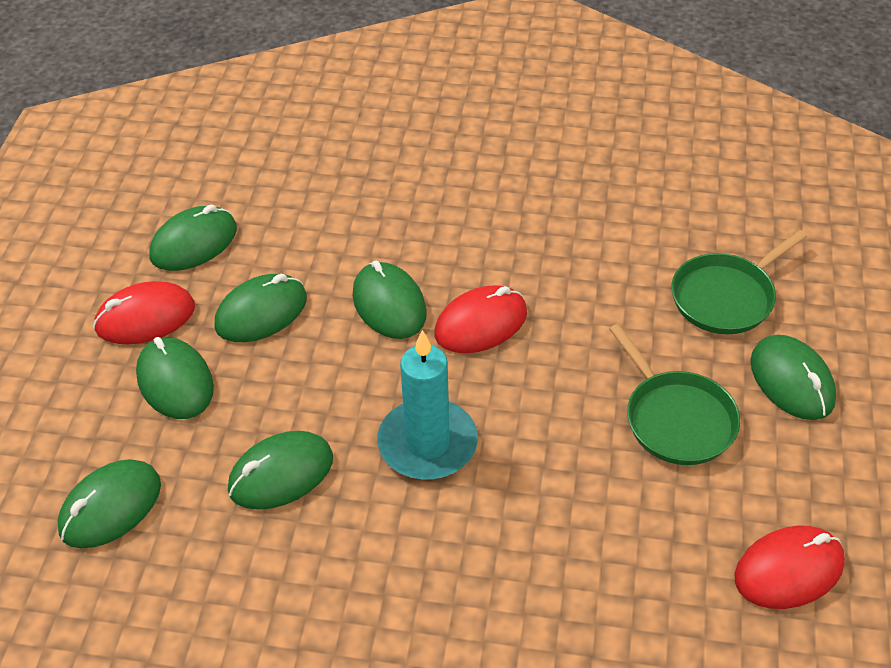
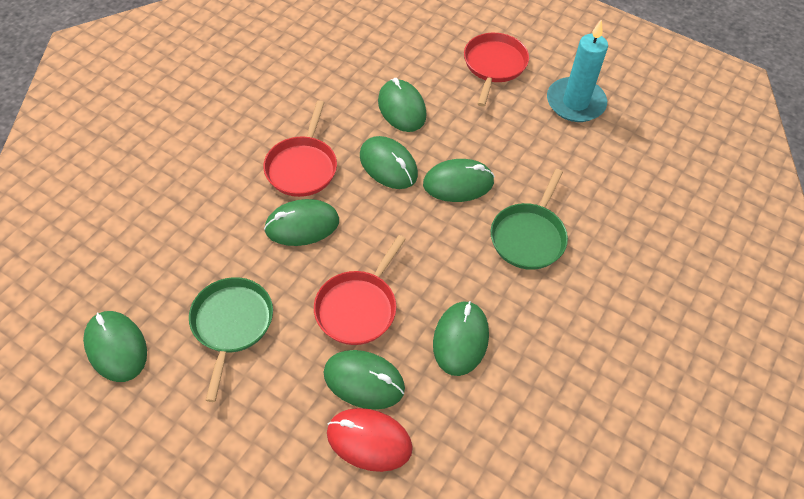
red mouse: 3 -> 1
red pan: 0 -> 3

